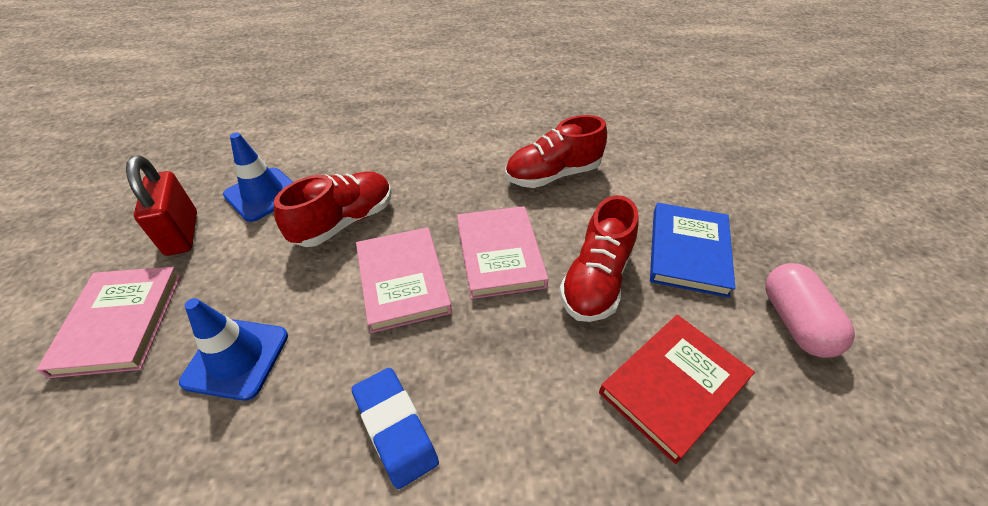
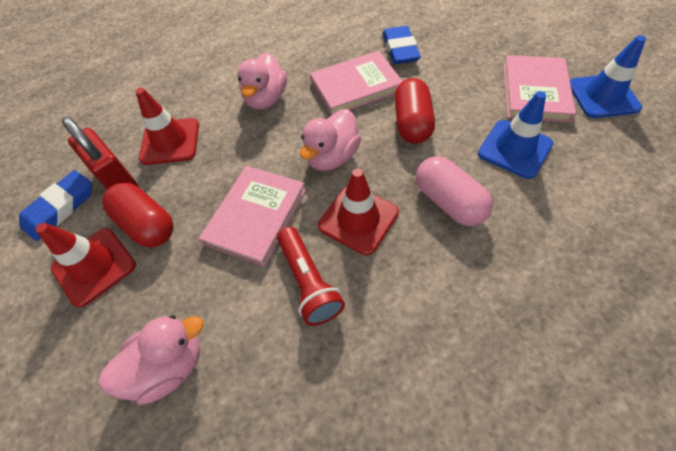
blue book: 1 -> 0
blue eraser: 1 -> 2
pink duck: 0 -> 3
red book: 1 -> 0
red capsule: 0 -> 2
red flashlight: 0 -> 1
red shoe: 3 -> 0
red traffic cone: 0 -> 3

